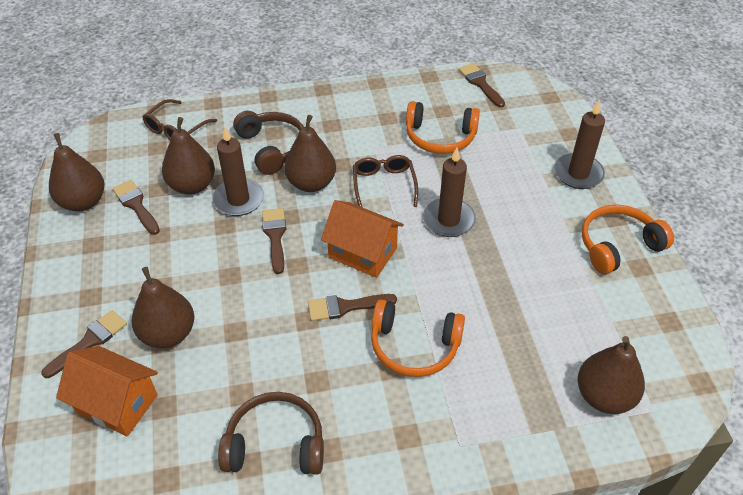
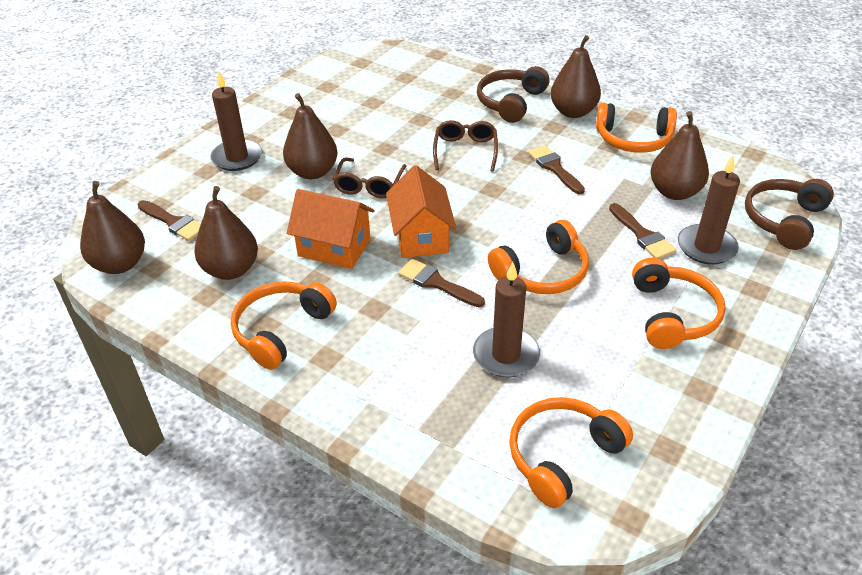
brown brush: 5 -> 4
orange headphones: 3 -> 5

